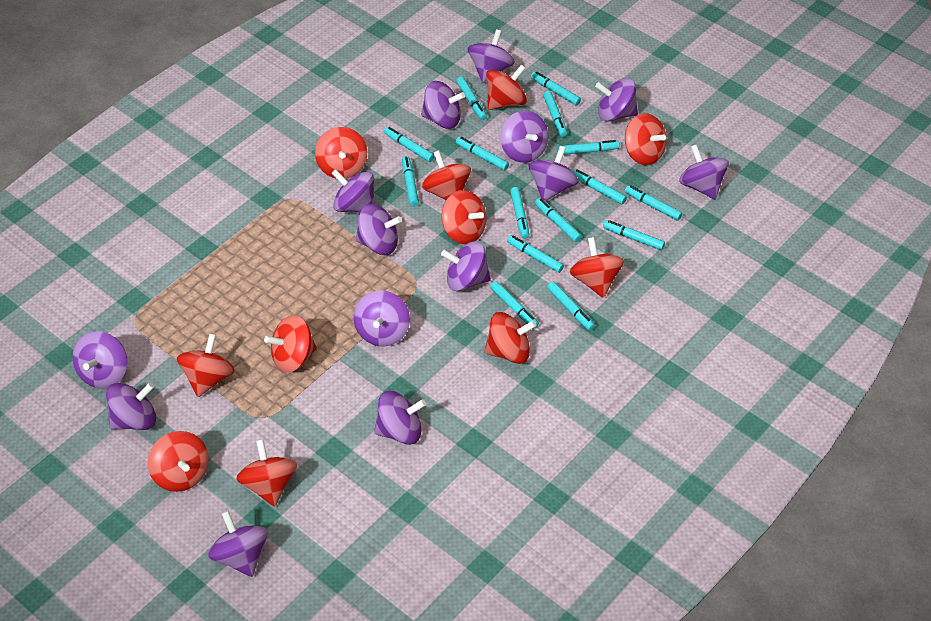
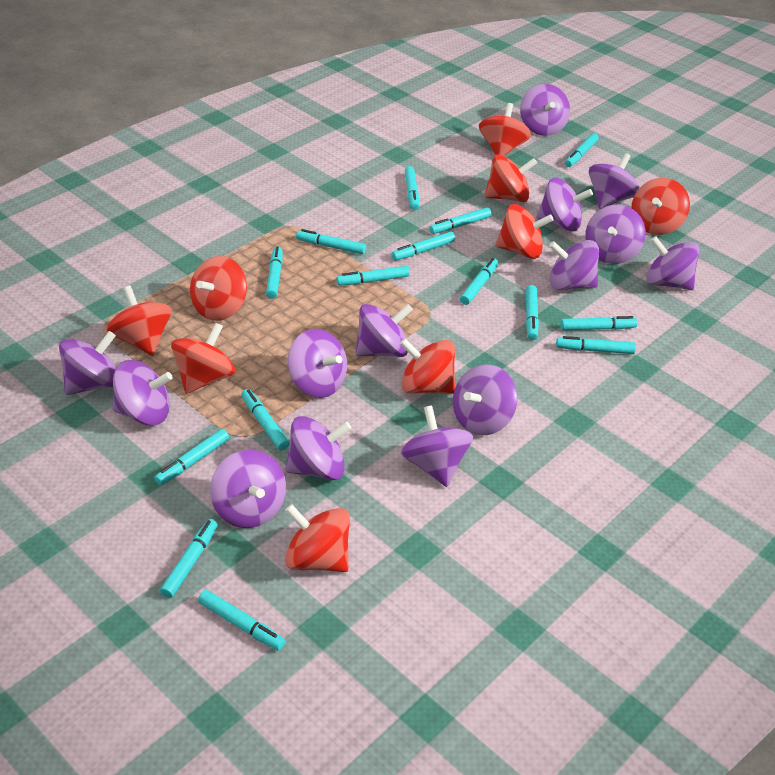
red spinning top: 11 -> 9

